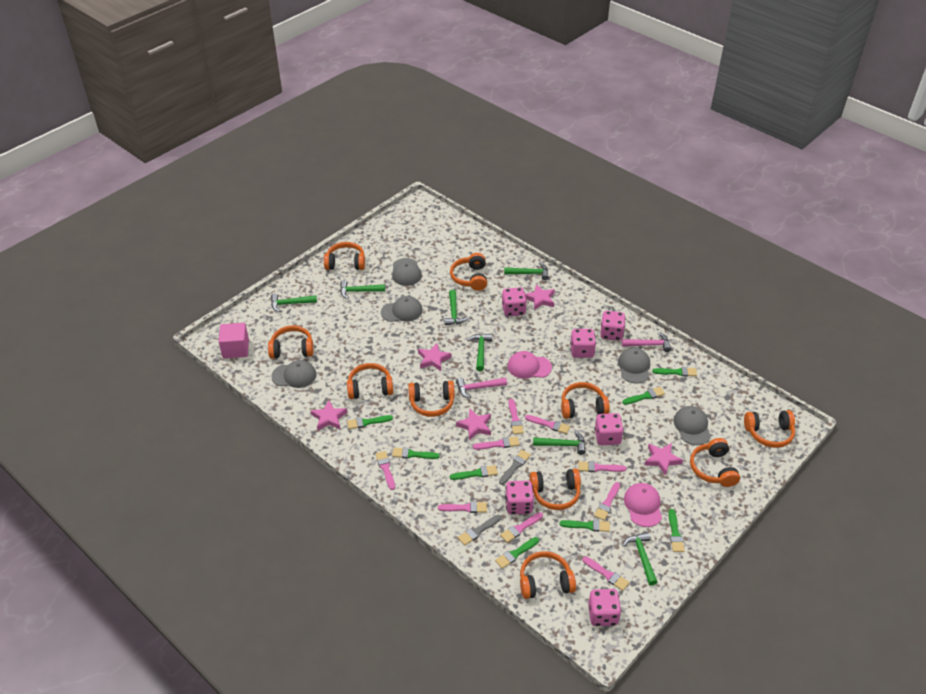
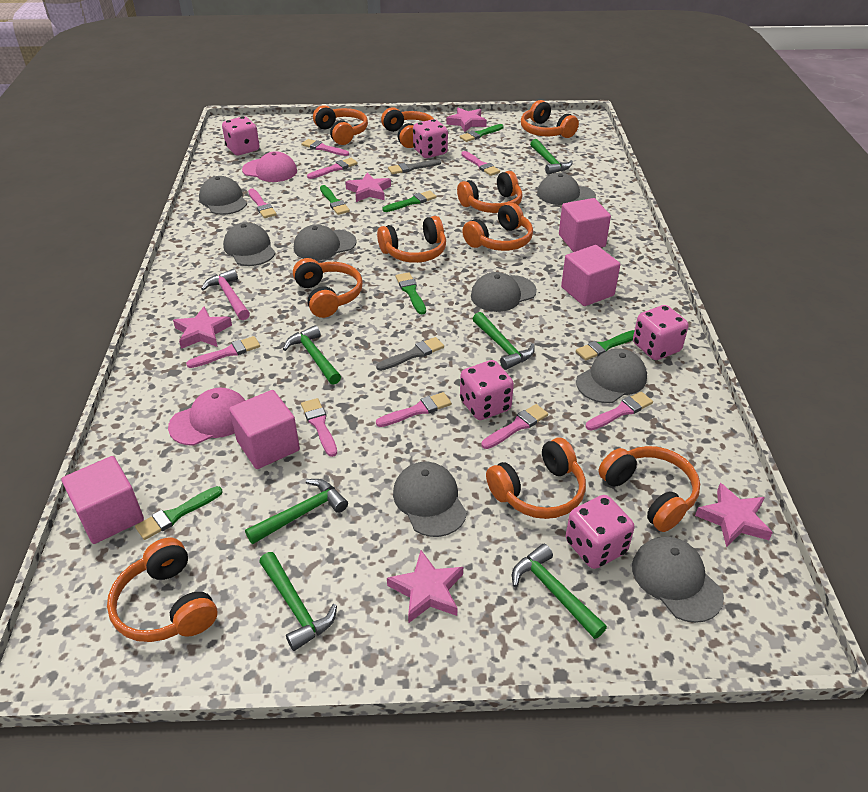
green brush: 8 -> 6
green hammer: 7 -> 6
grey cap: 5 -> 8
pink cube: 1 -> 4
pink dice: 6 -> 5
pink hammer: 2 -> 1

